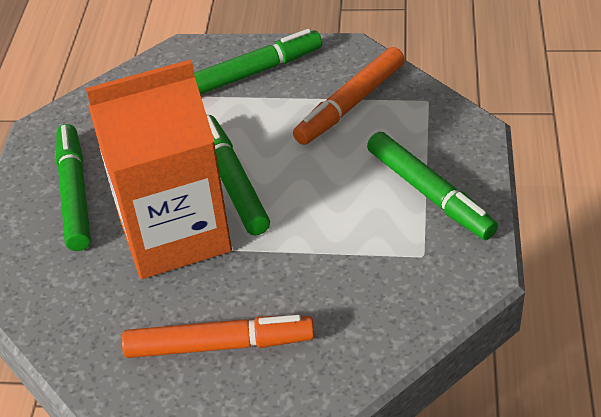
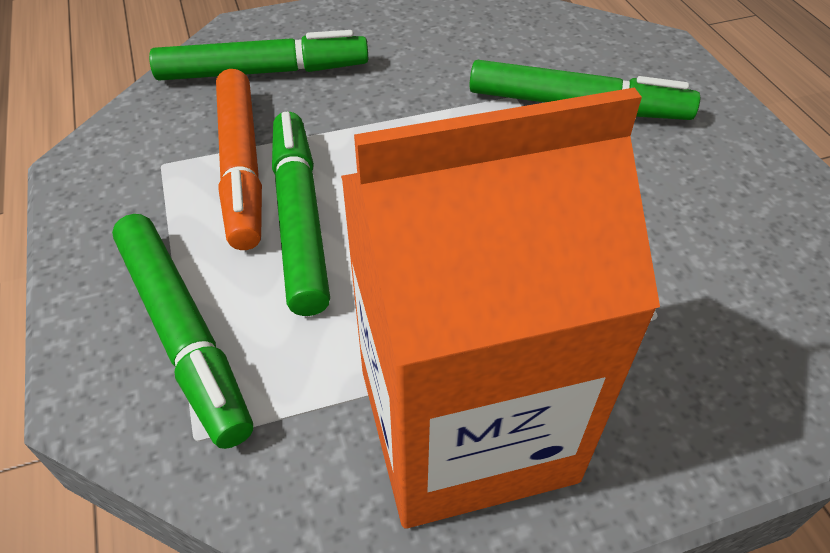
orange marker: 2 -> 1

